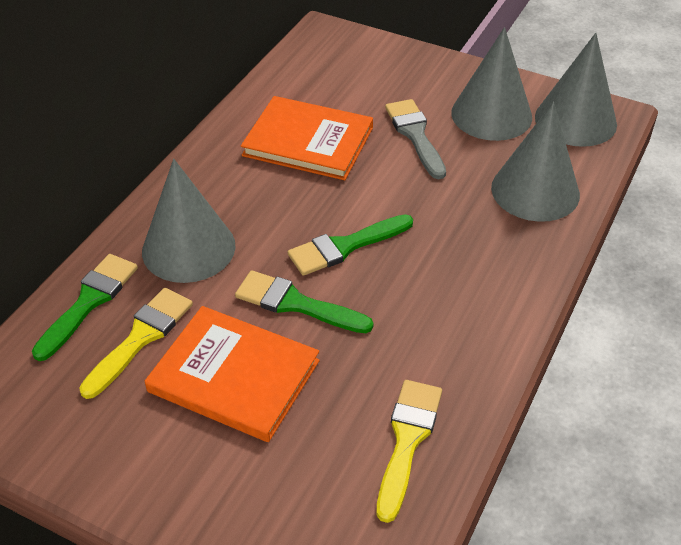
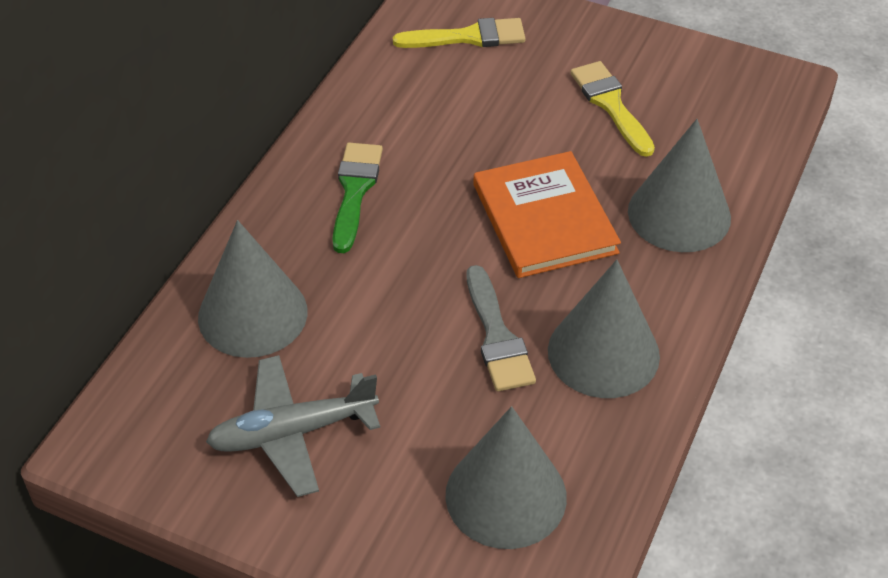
green brush: 3 -> 1
grey plane: 0 -> 1
orange book: 2 -> 1

